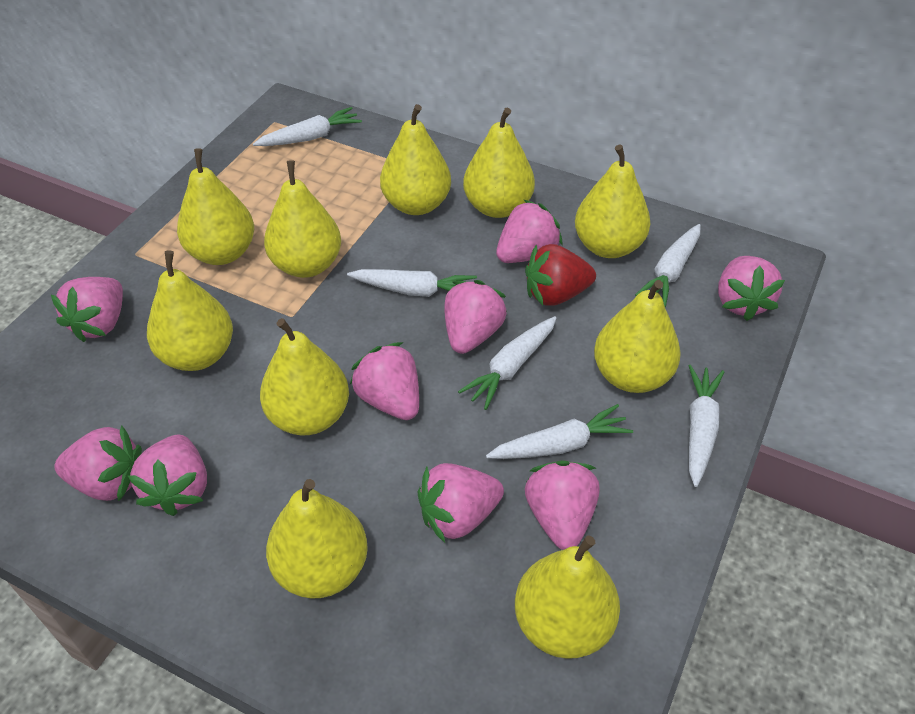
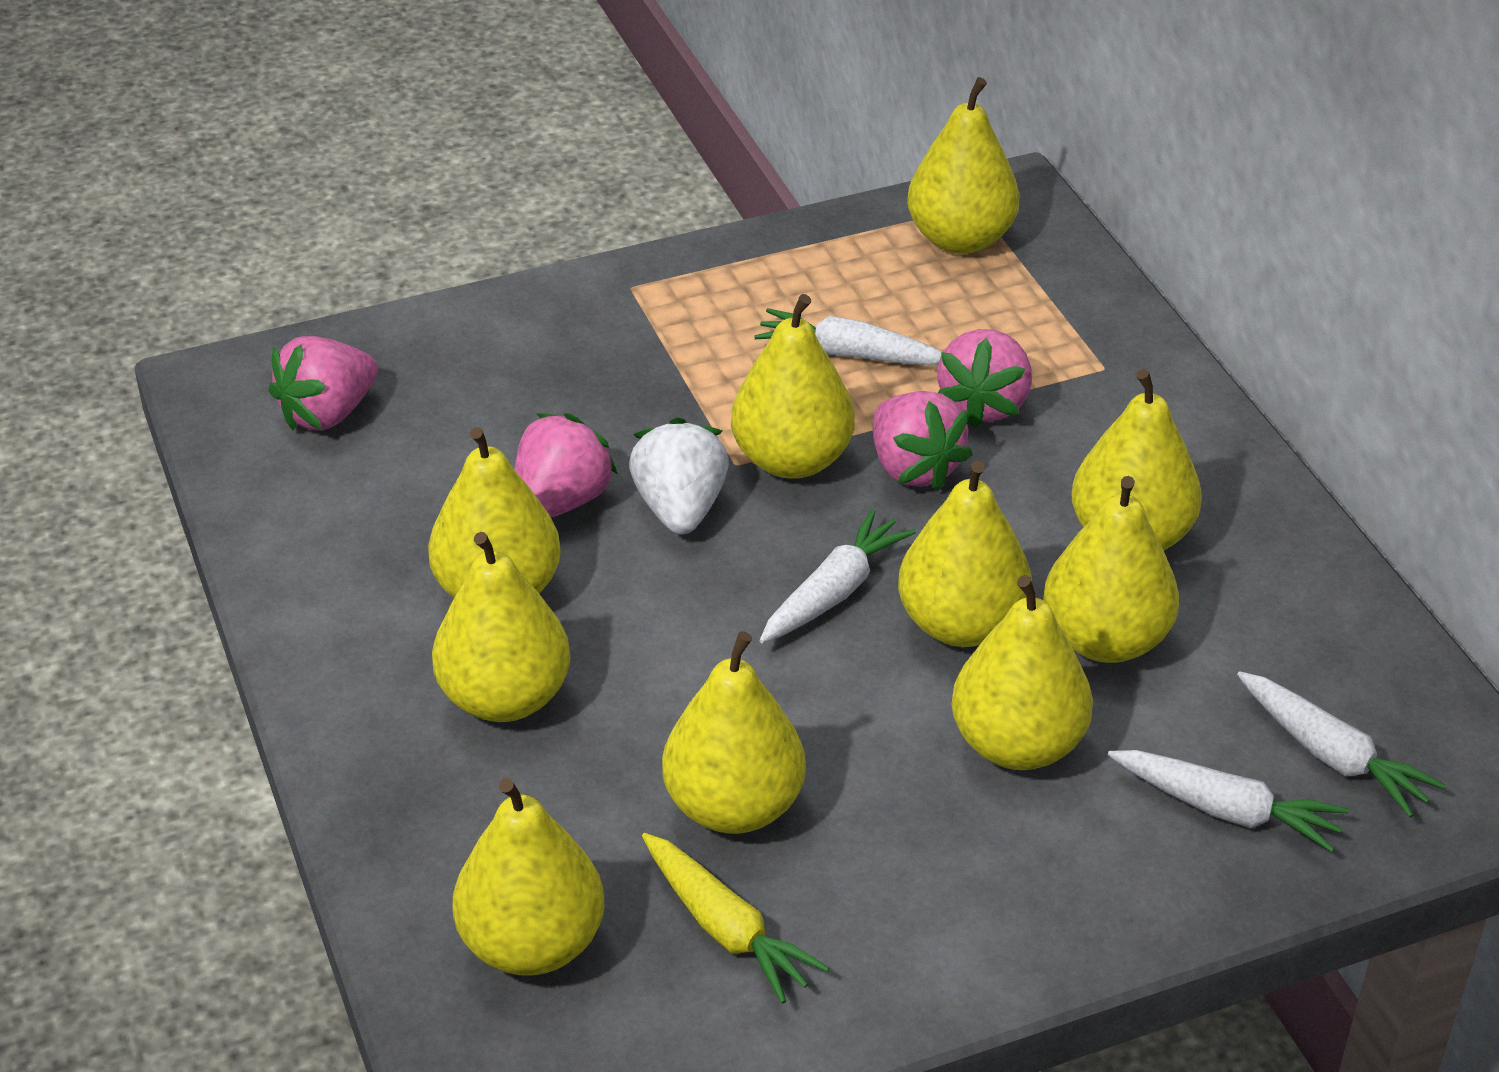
pink strawberry: 9 -> 4
red strawberry: 1 -> 0
white carrot: 6 -> 4
white strawberry: 0 -> 1
yellow carrot: 0 -> 1

